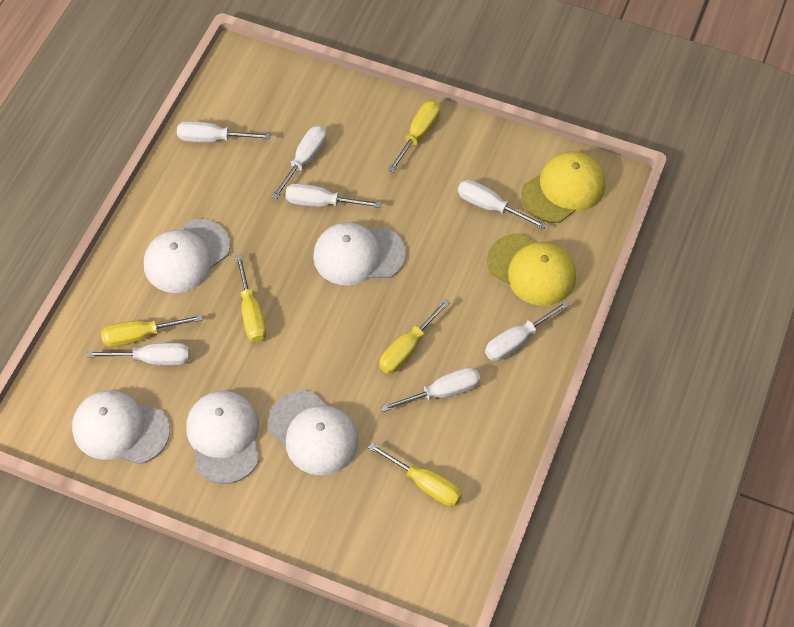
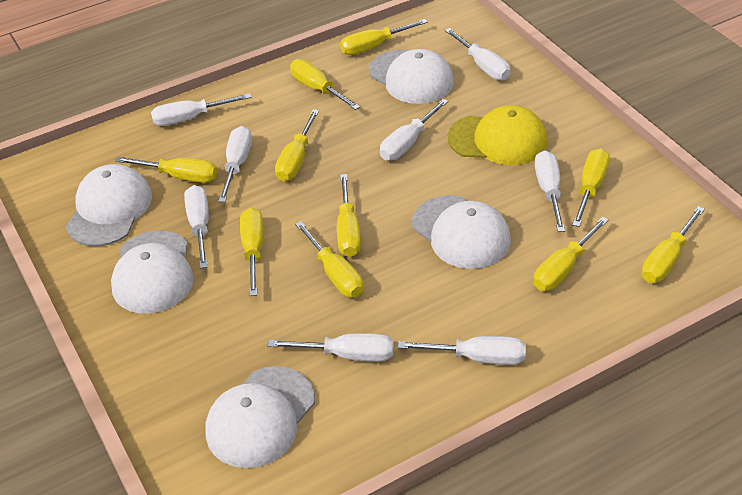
white screwdriver: 7 -> 8
yellow cap: 2 -> 1
yellow screwdriver: 5 -> 10

